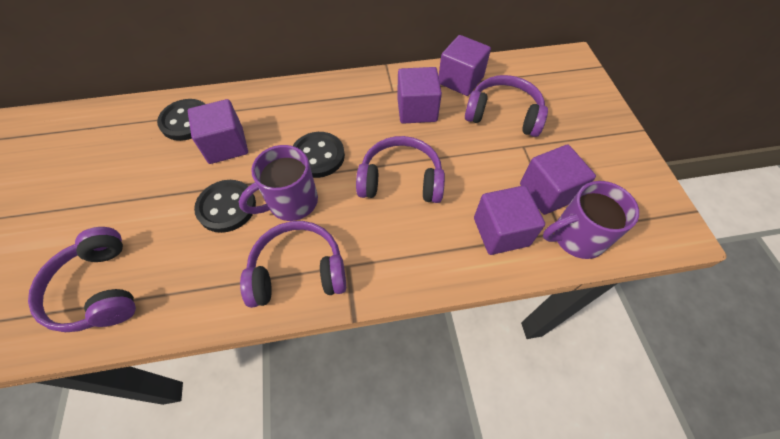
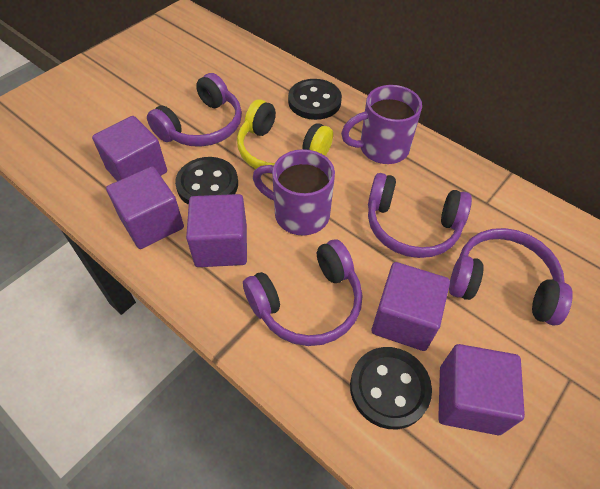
yellow headphones: 0 -> 1

